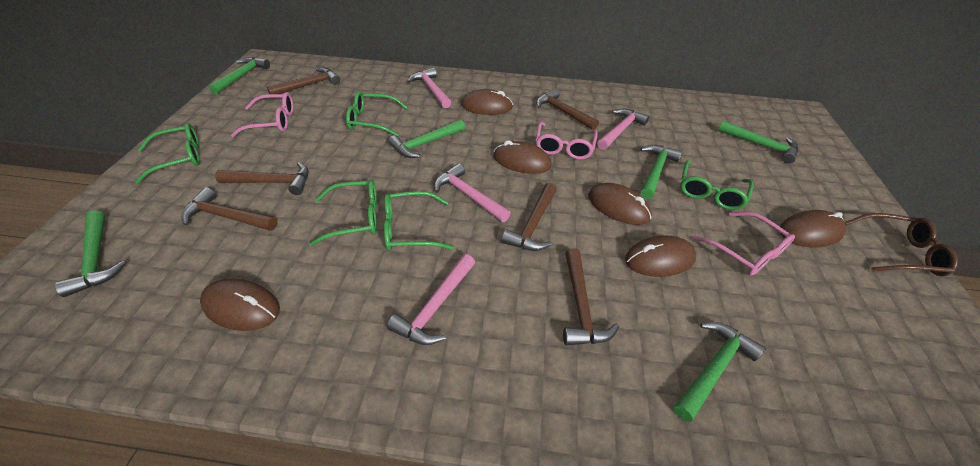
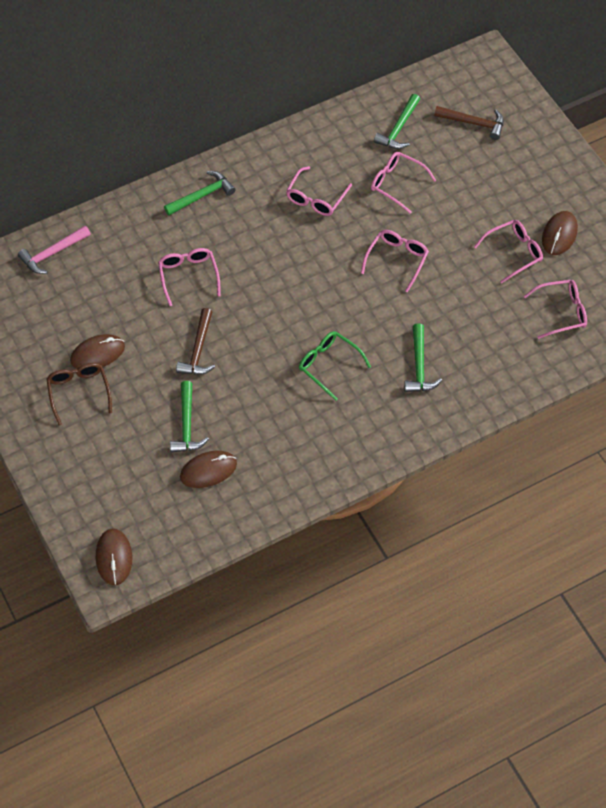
brown hammer: 6 -> 2
brown mouse: 6 -> 4
green glasses: 5 -> 1
green hammer: 6 -> 4
pink glasses: 3 -> 6
pink hammer: 4 -> 1

